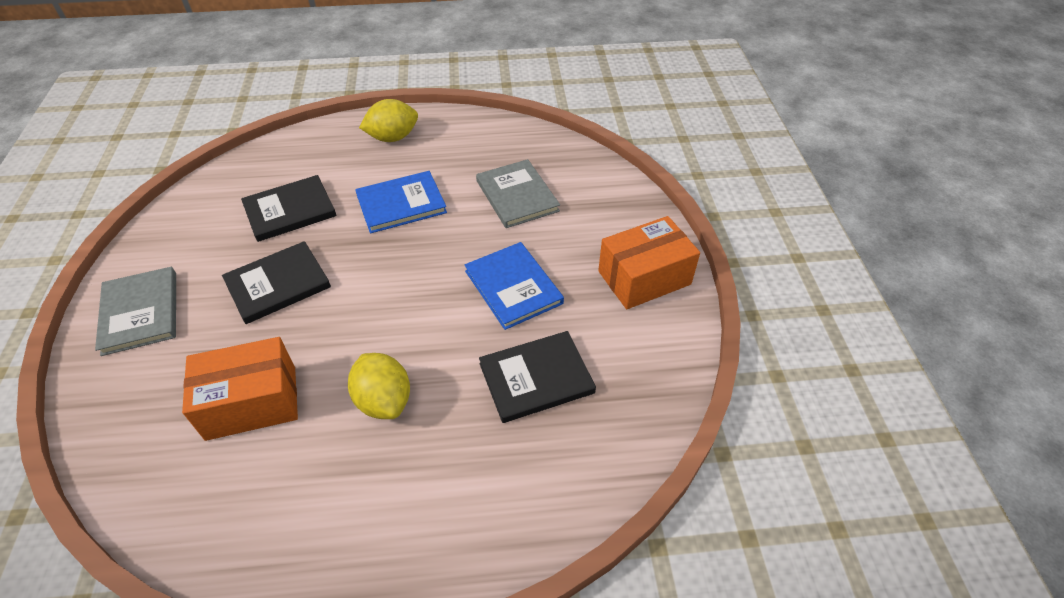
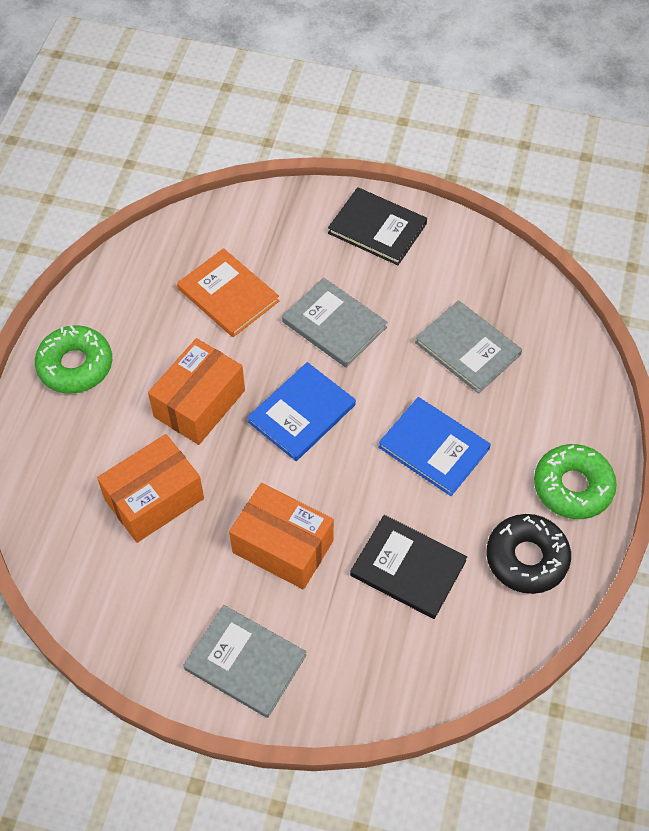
black book: 3 -> 2
black donut: 0 -> 1
green donut: 0 -> 2
grey book: 2 -> 3
orange book: 0 -> 1
orange box: 2 -> 3
yellow lemon: 2 -> 0

